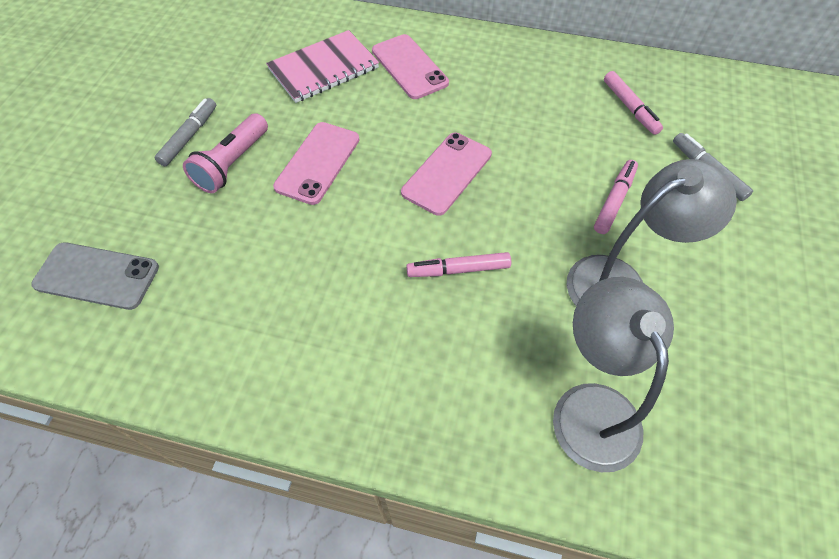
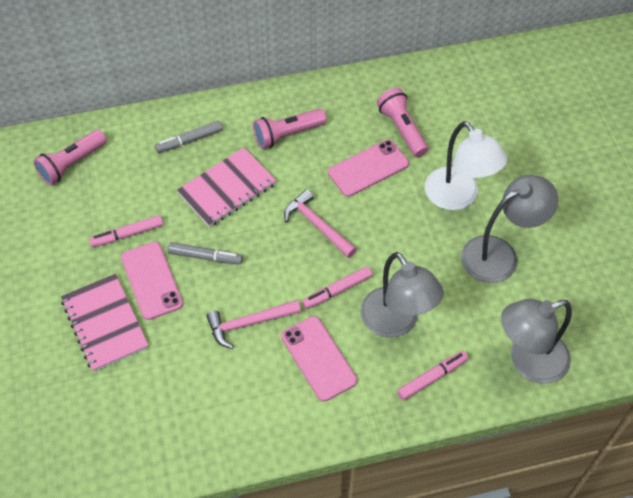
grey lamp: 2 -> 3
grey phone: 1 -> 0
pink flashlight: 1 -> 3
pink hammer: 0 -> 2
pink notebook: 1 -> 2
white lamp: 0 -> 1

